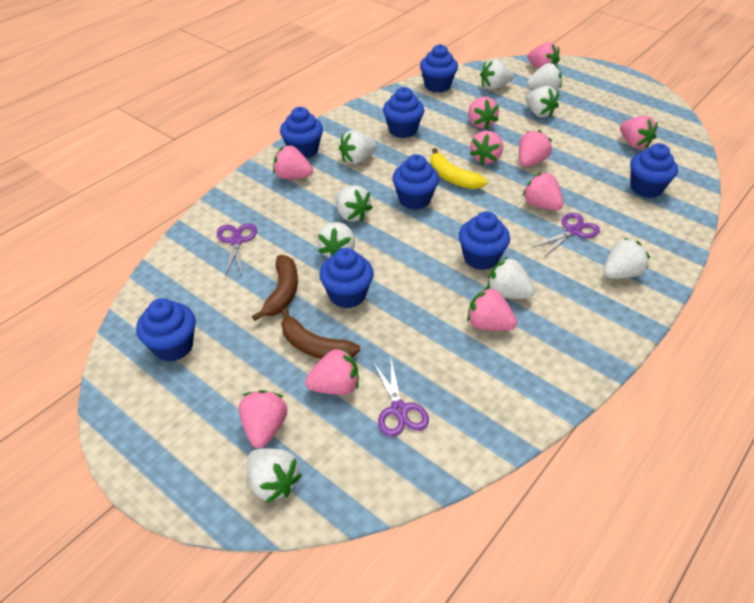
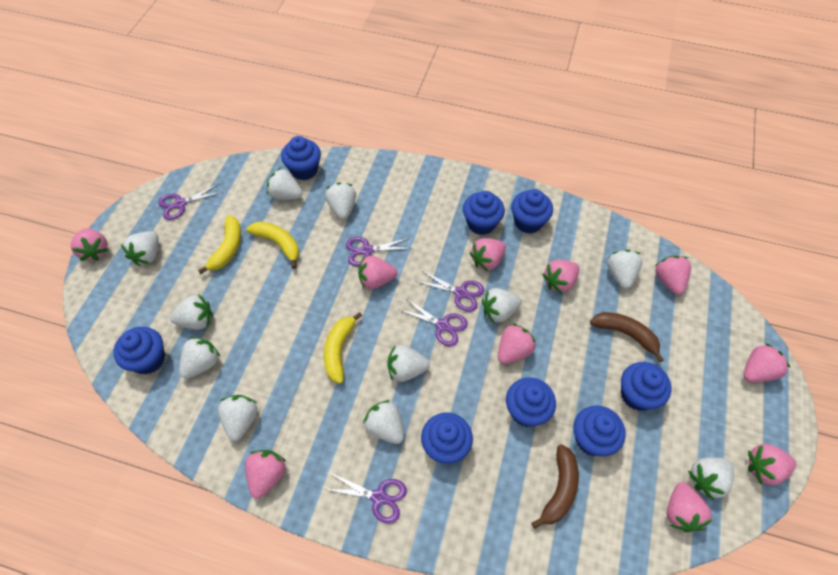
purple scissors: 3 -> 5
white strawberry: 9 -> 11
yellow banana: 1 -> 3

